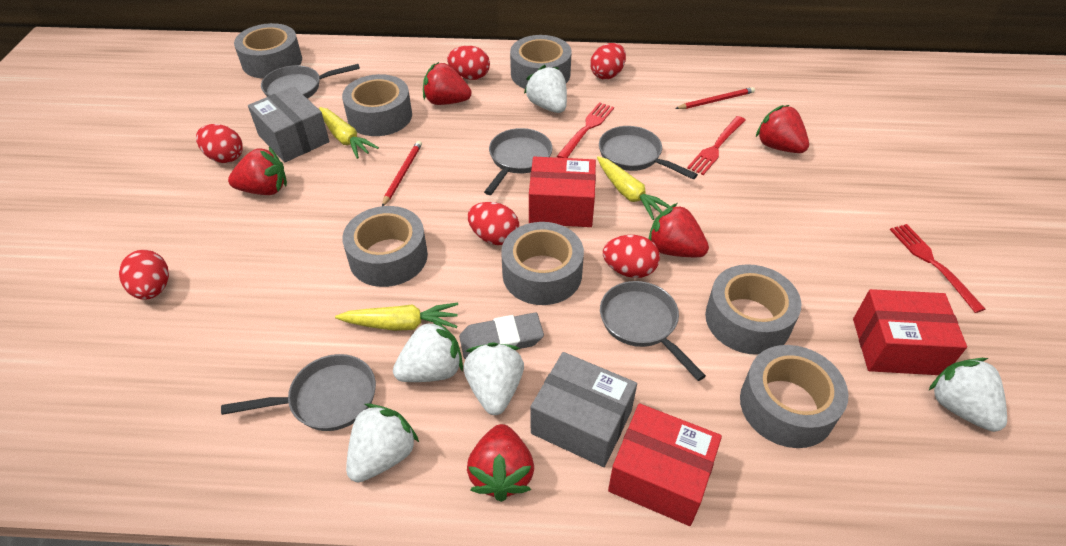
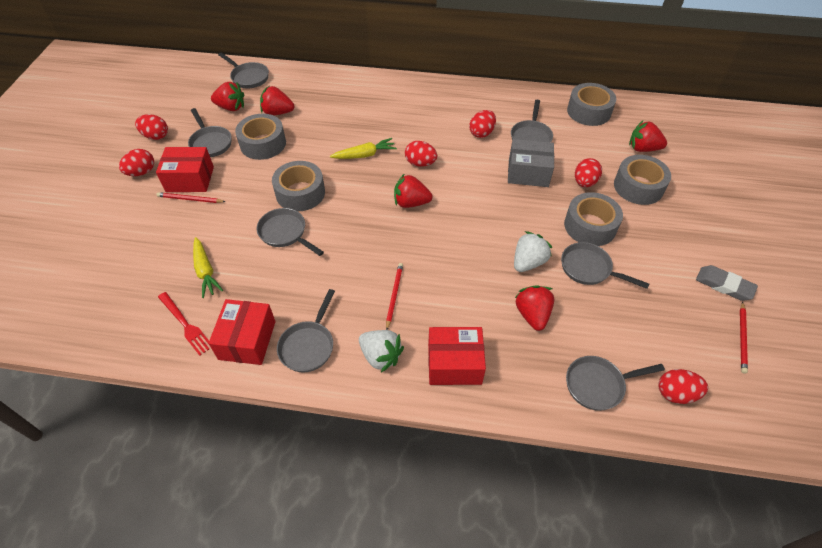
grey box: 2 -> 1
grey pan: 5 -> 7
grey tape: 7 -> 5
red fork: 3 -> 1
red pencil: 2 -> 3
white strawberry: 5 -> 2
yellow carrot: 3 -> 2

